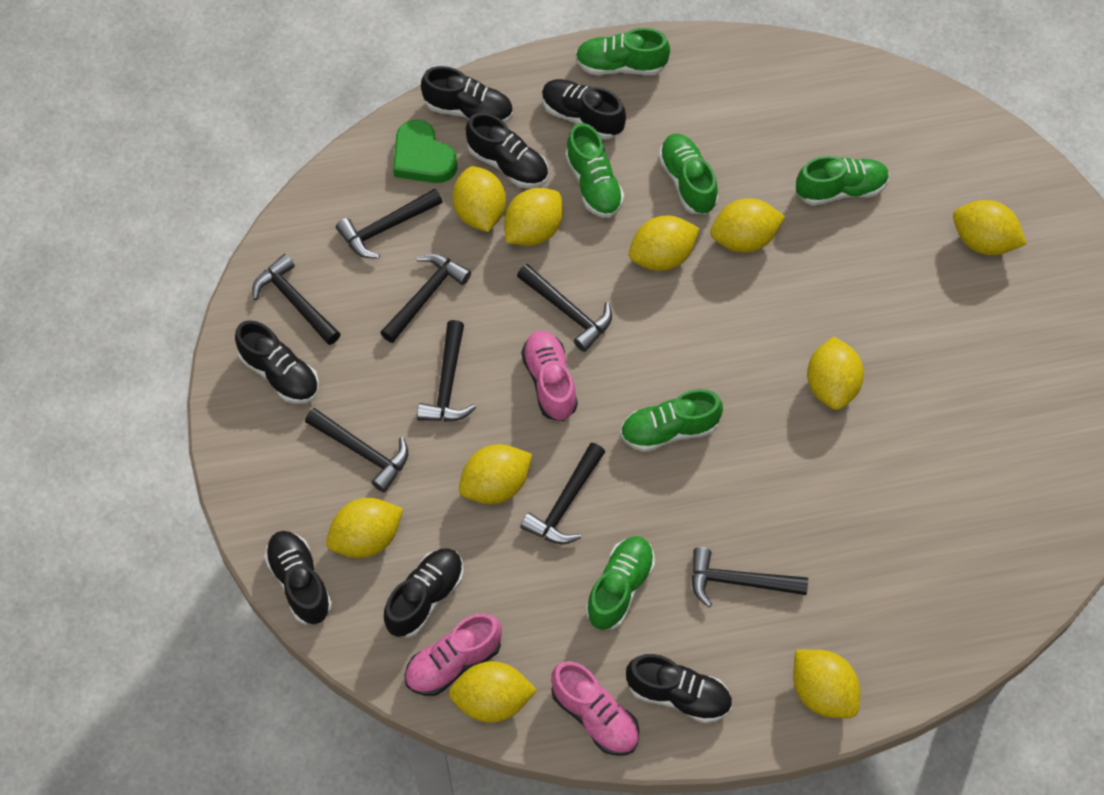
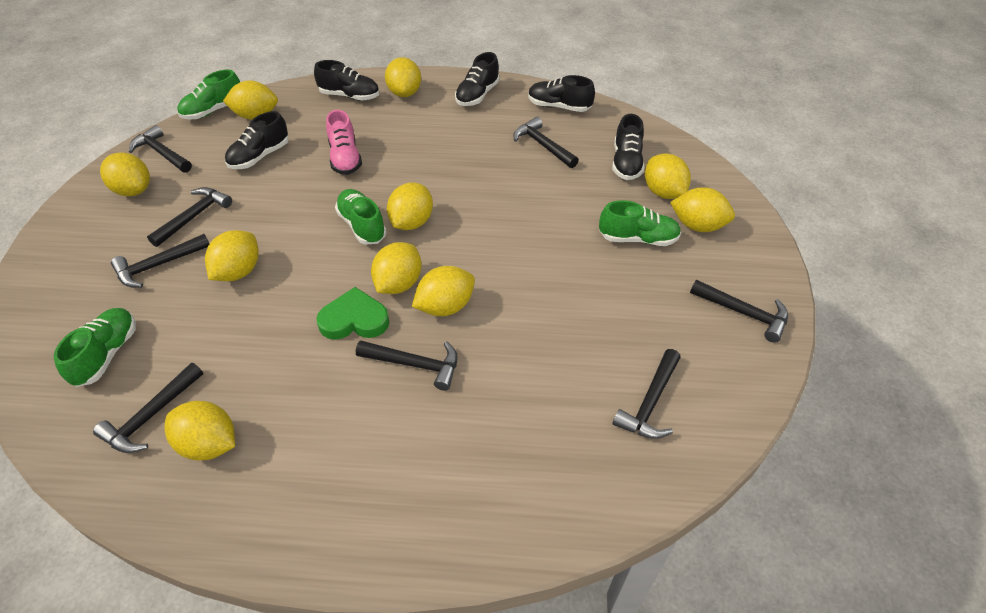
black shoe: 7 -> 5
green shoe: 6 -> 4
pink shoe: 3 -> 1

